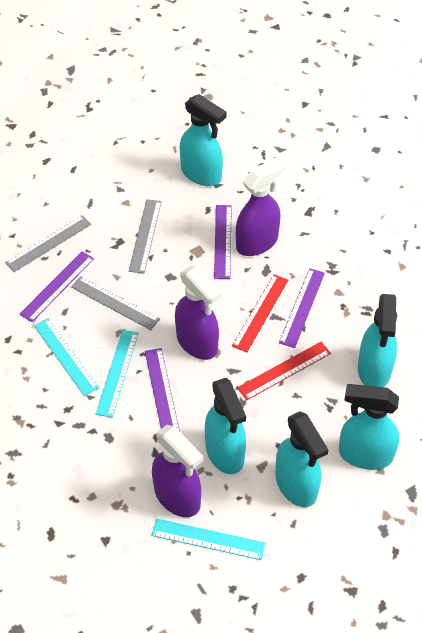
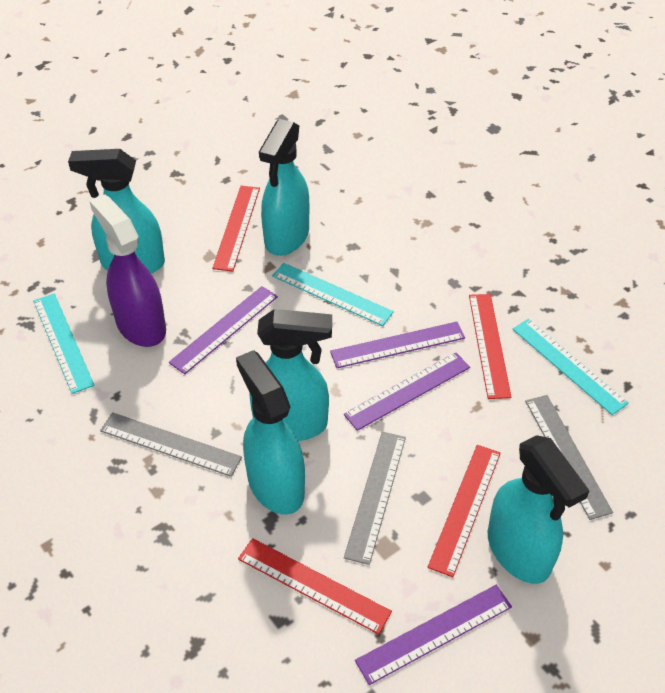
purple spray bottle: 3 -> 1
red ruler: 2 -> 4

